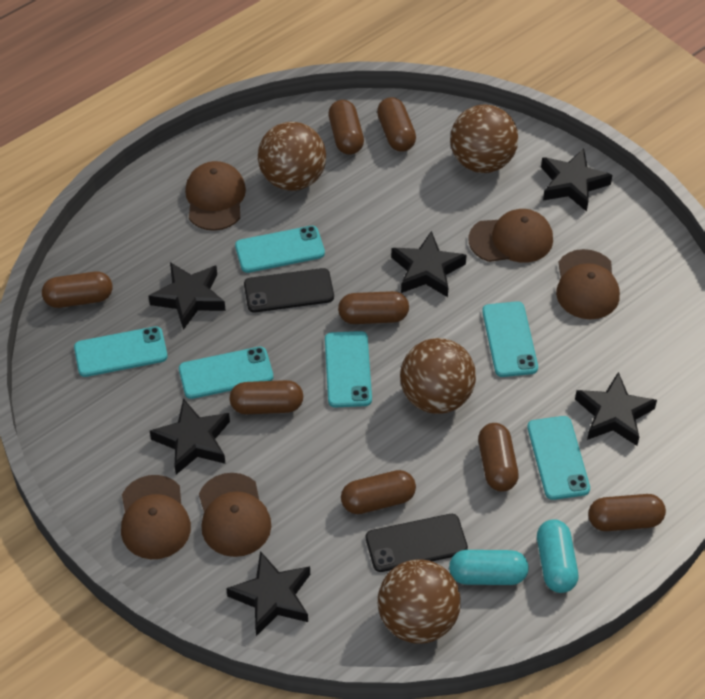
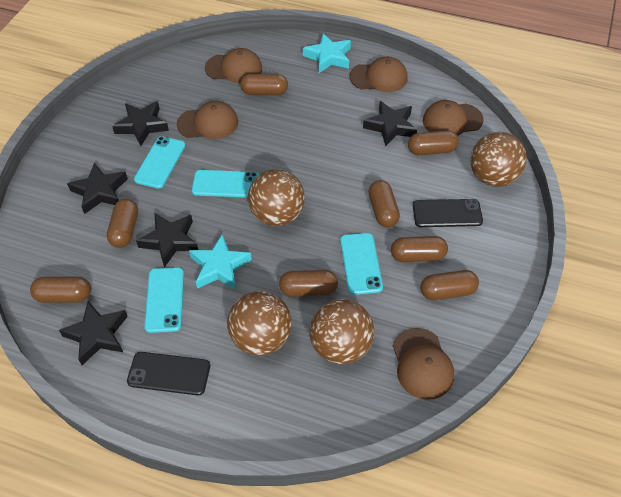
black star: 6 -> 5
turquoise capsule: 2 -> 0
turquoise phone: 6 -> 4
turquoise star: 0 -> 2

